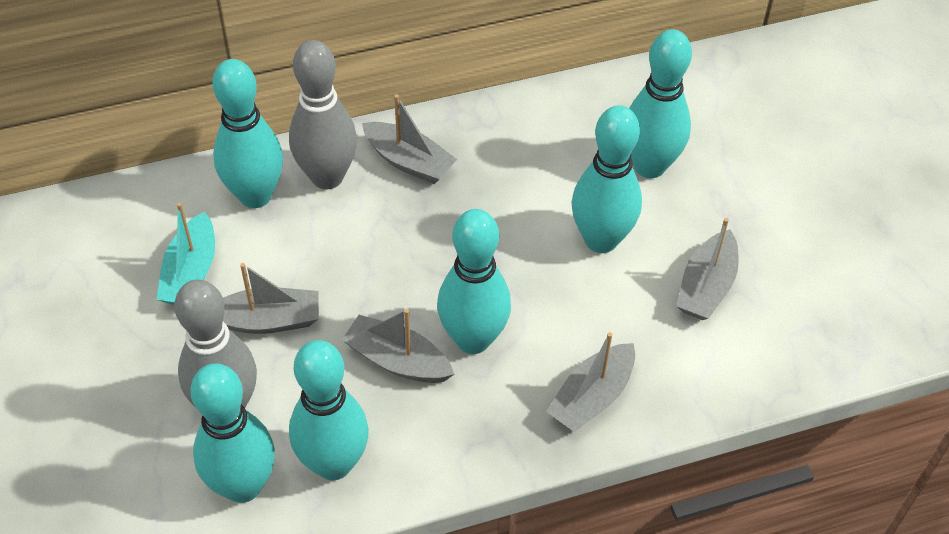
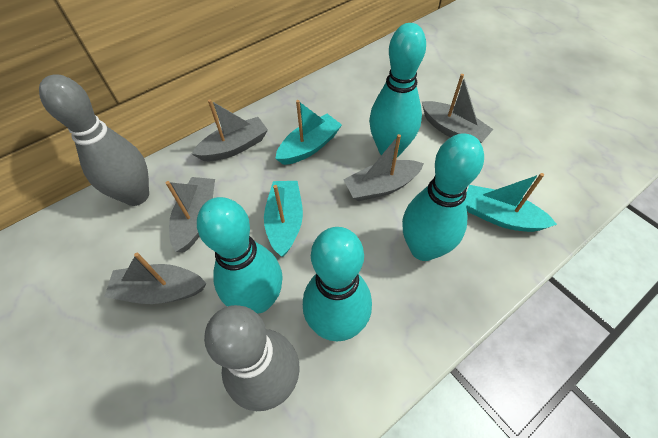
turquoise boat: 1 -> 3
turquoise bowling pin: 6 -> 4

